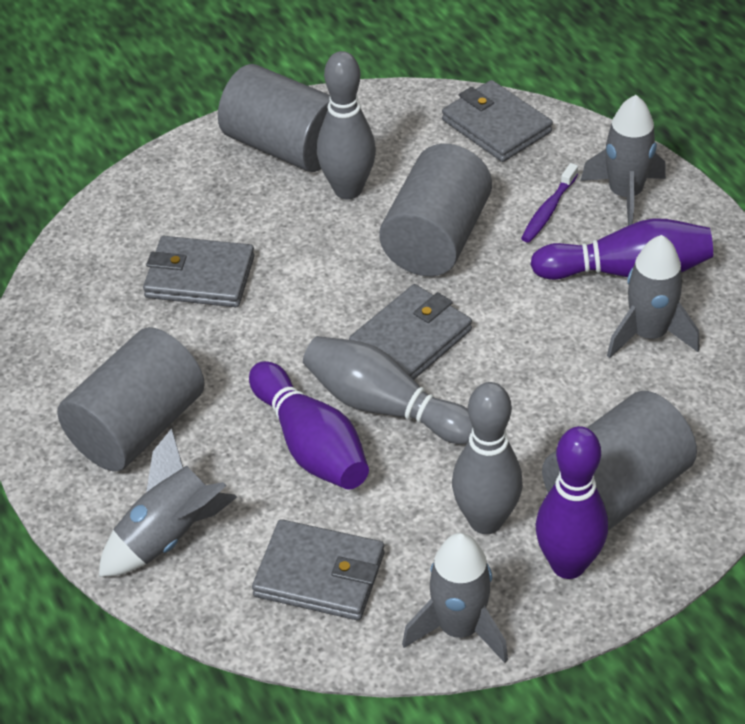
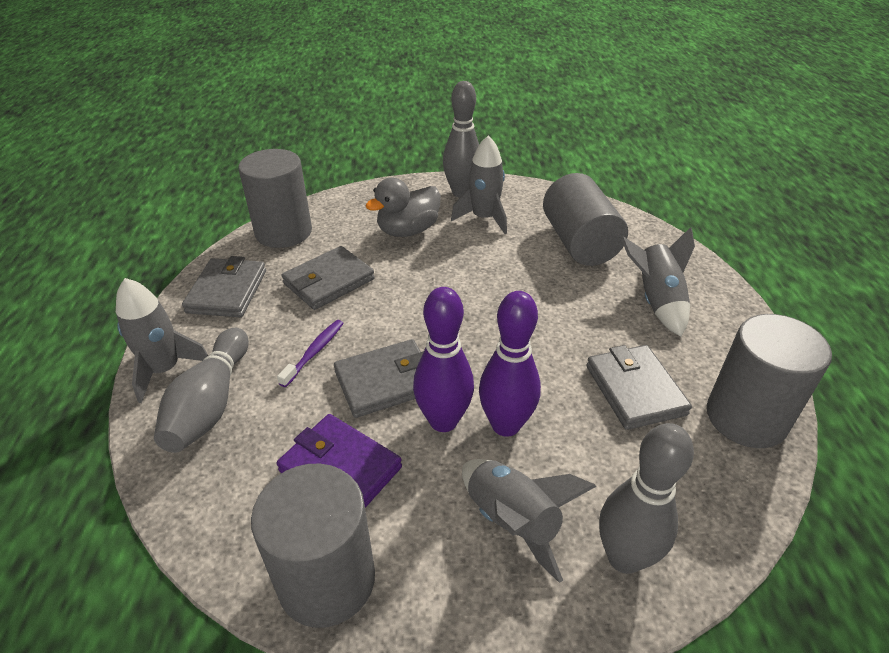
grey duck: 0 -> 1
purple bowling pin: 3 -> 2
purple wallet: 0 -> 1

